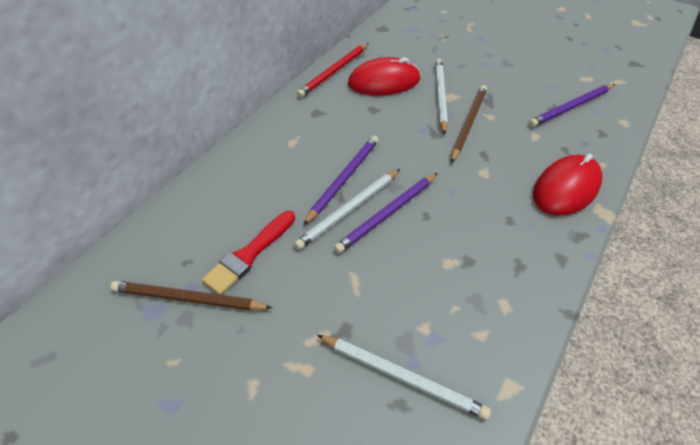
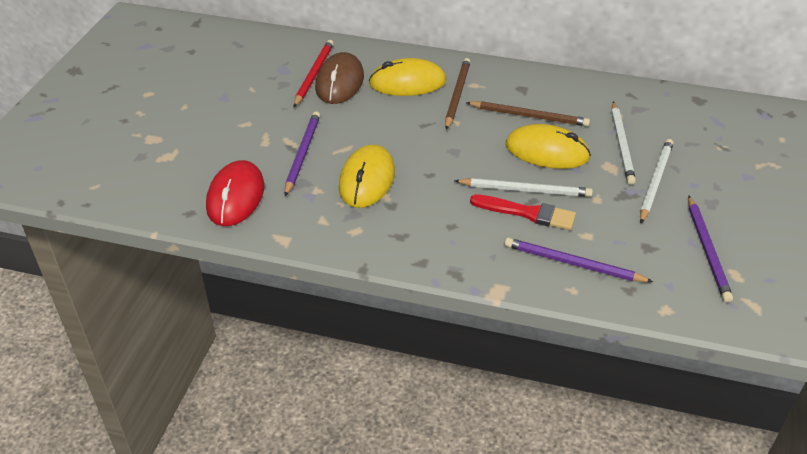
brown mouse: 0 -> 1
red mouse: 2 -> 1
yellow mouse: 0 -> 3

